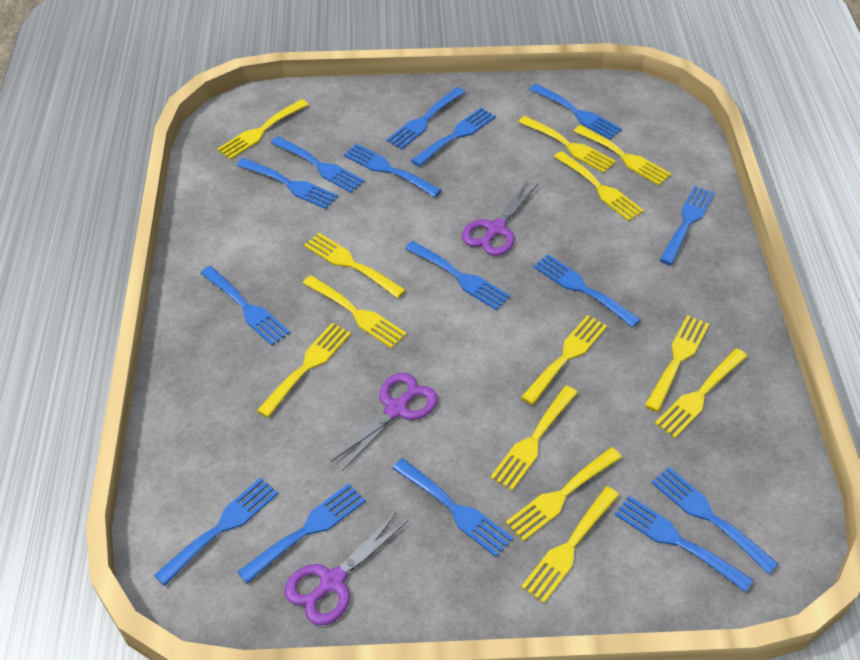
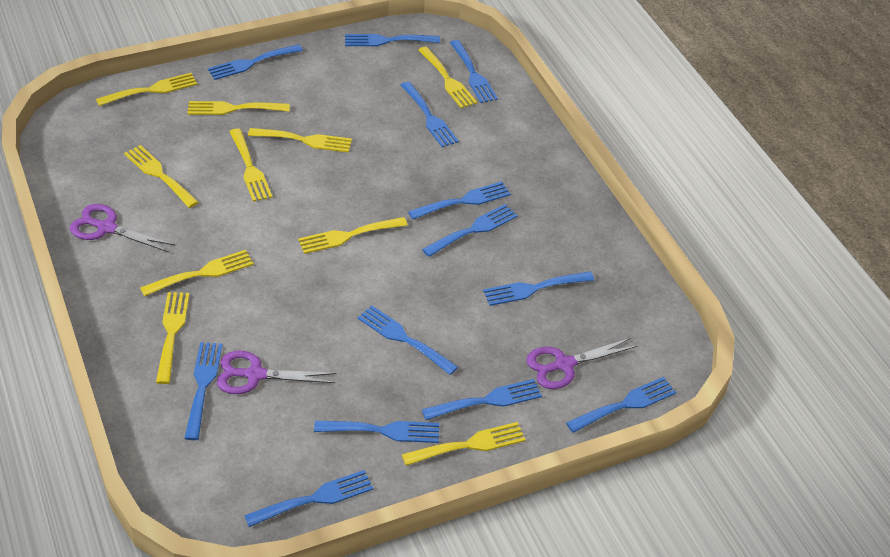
blue fork: 15 -> 13
yellow fork: 13 -> 10

